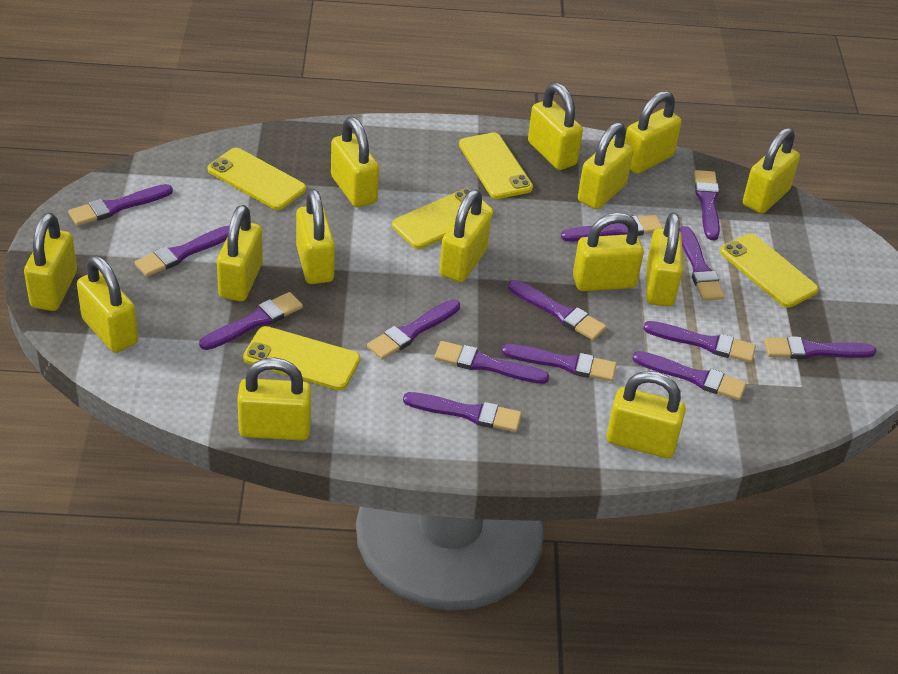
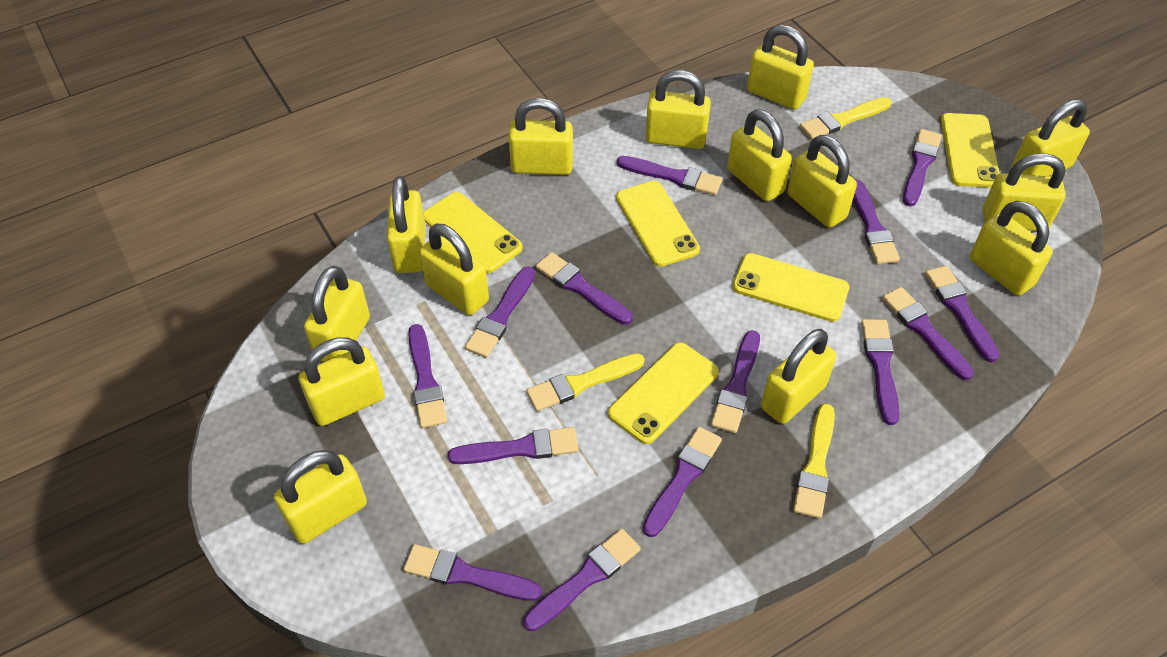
yellow brush: 0 -> 3

